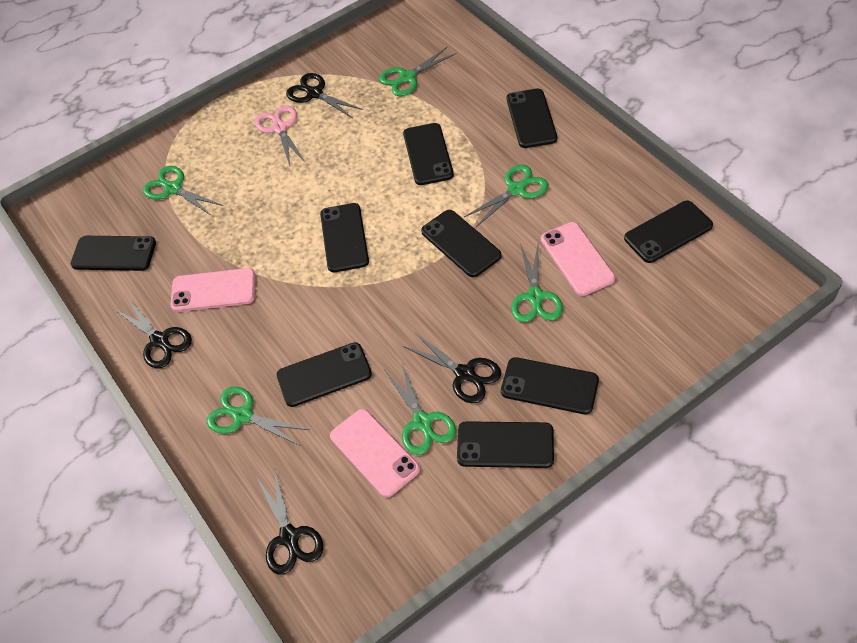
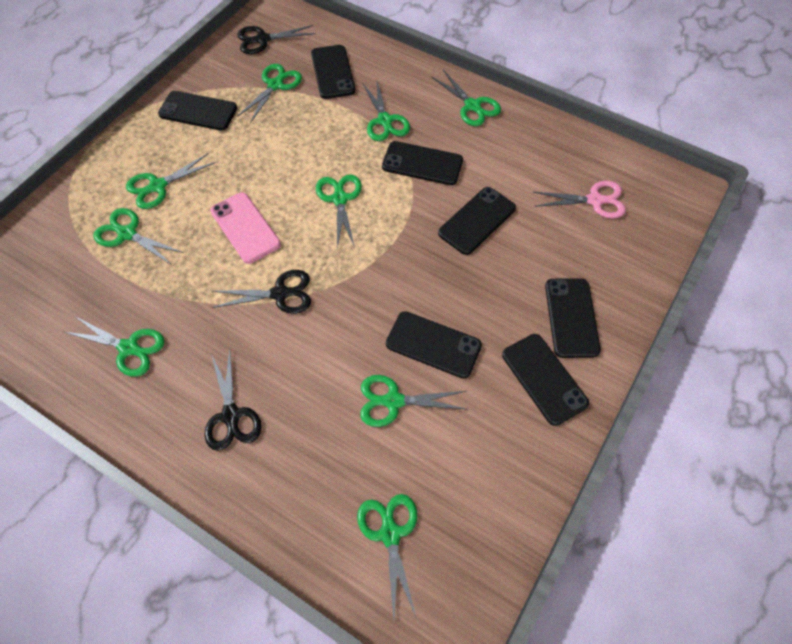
black phone: 9 -> 7
black scissors: 4 -> 3
green scissors: 6 -> 9
pink phone: 3 -> 1

